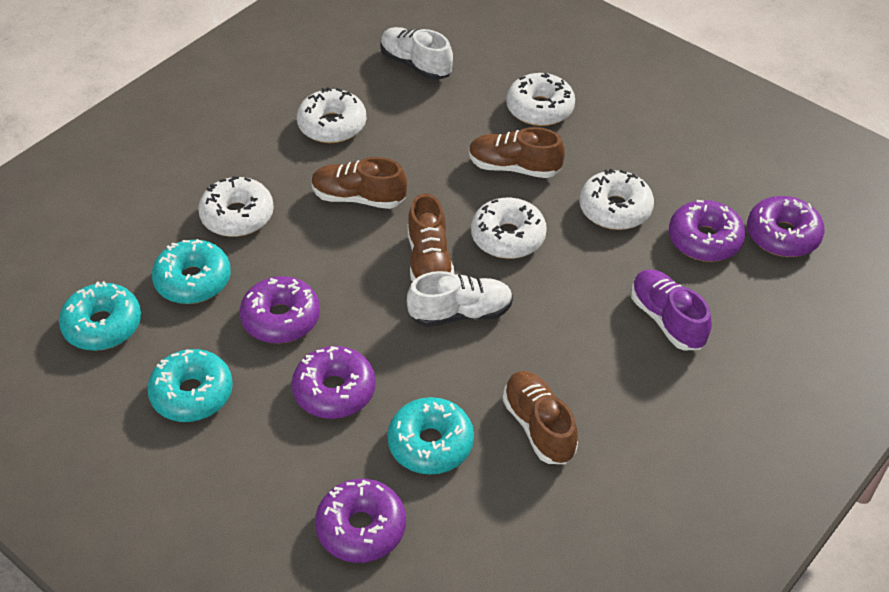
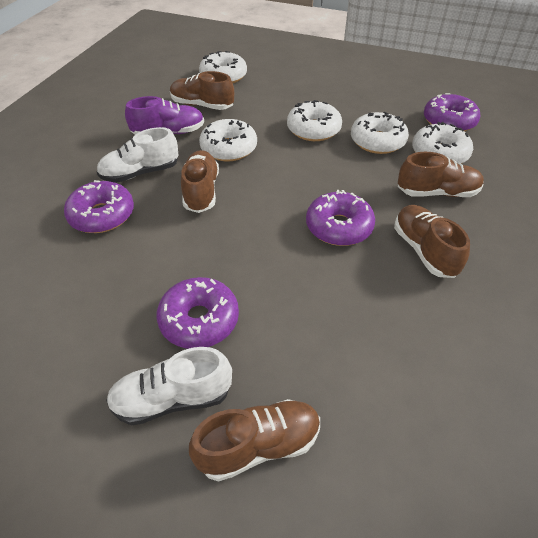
brown shoe: 4 -> 5
purple donut: 5 -> 4
turquoise donut: 4 -> 0

